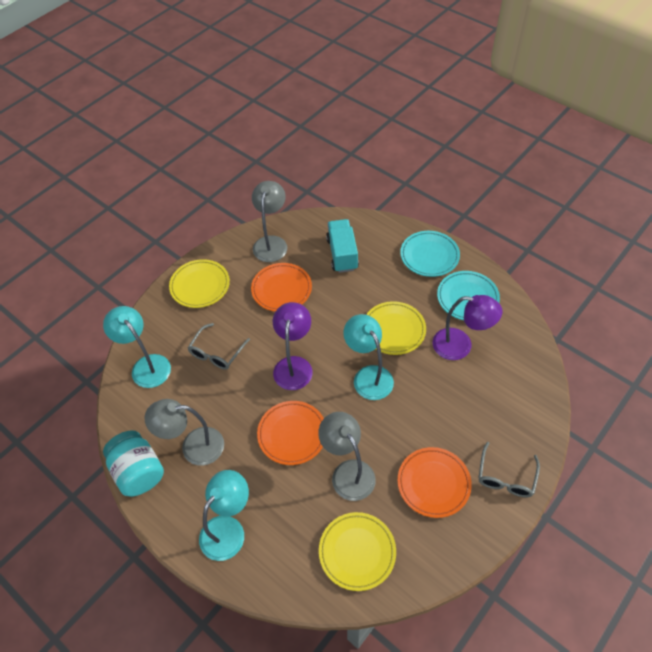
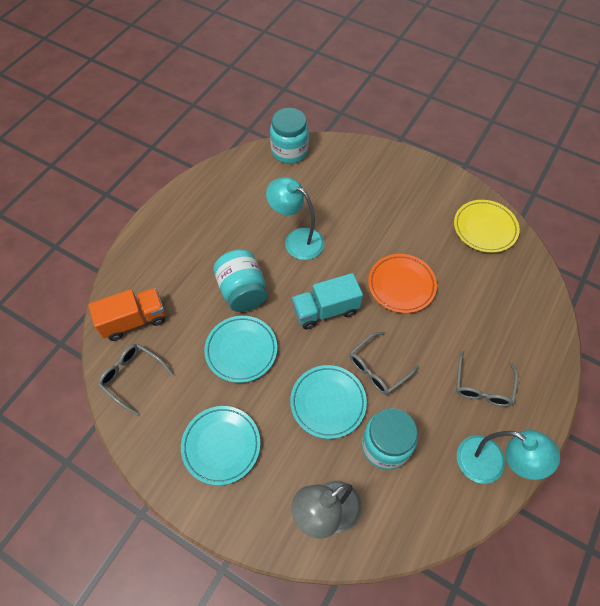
grey glasses: 2 -> 3
grey lamp: 3 -> 1
orange plate: 3 -> 1
orange truck: 0 -> 1
purple lamp: 2 -> 0
turquoise jar: 1 -> 3
turquoise lamp: 3 -> 2
turquoise plate: 2 -> 3
yellow plate: 3 -> 1

